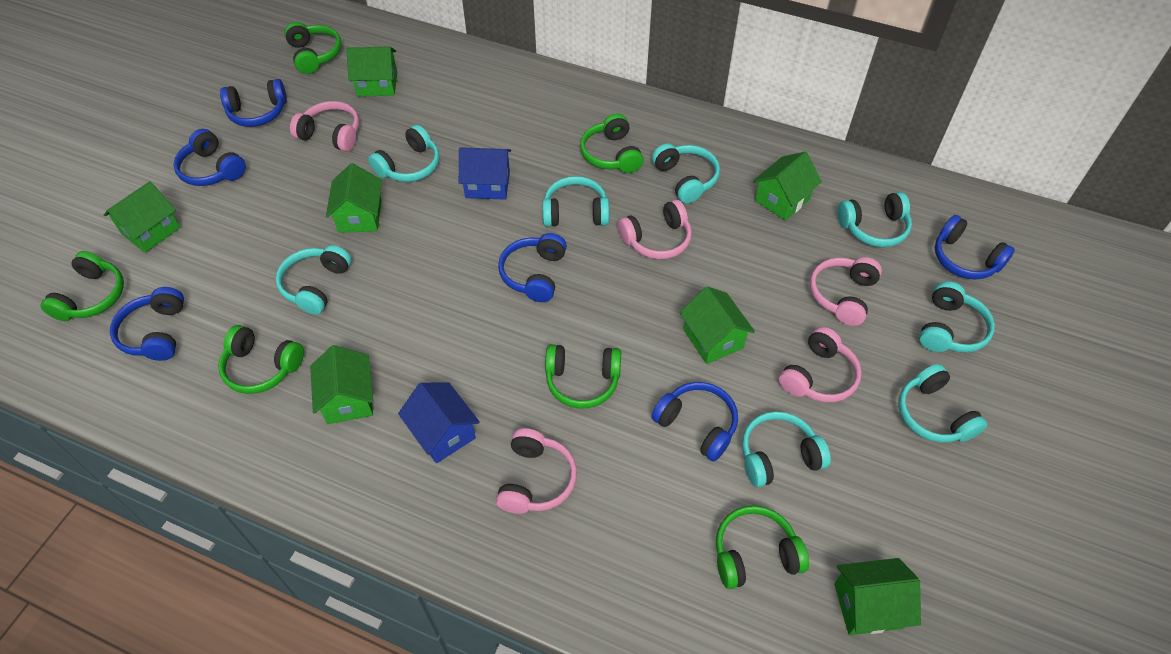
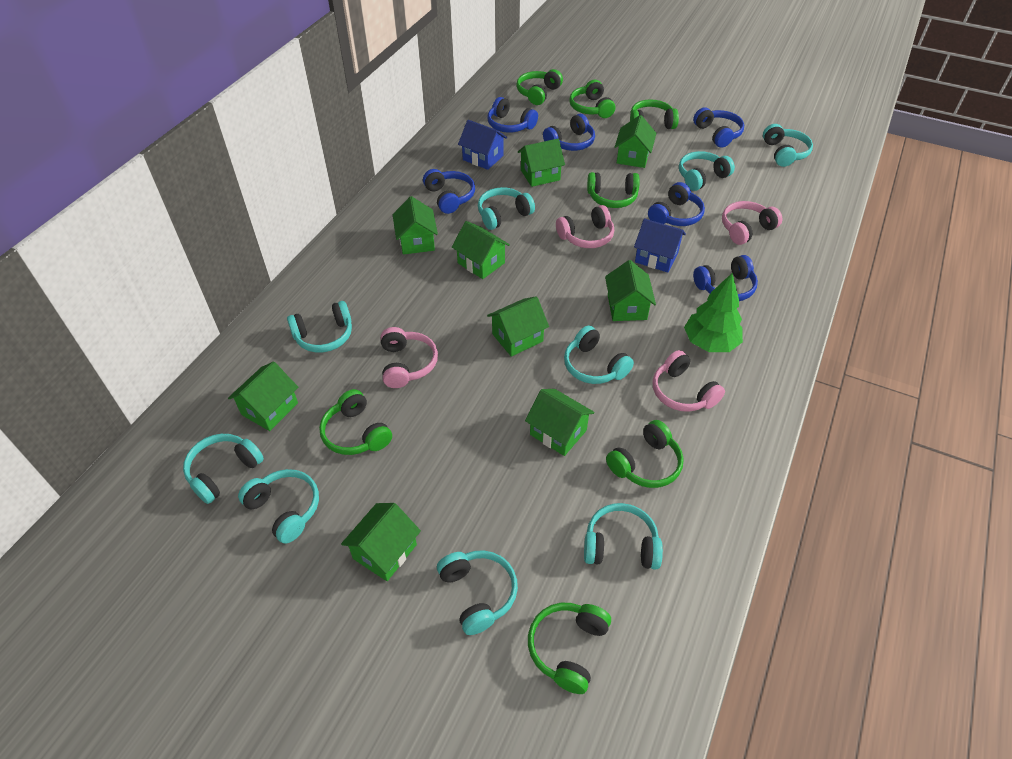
green headphones: 6 -> 7
green house: 7 -> 9
green tree: 0 -> 1
pink headphones: 5 -> 4
turquoise headphones: 8 -> 9

